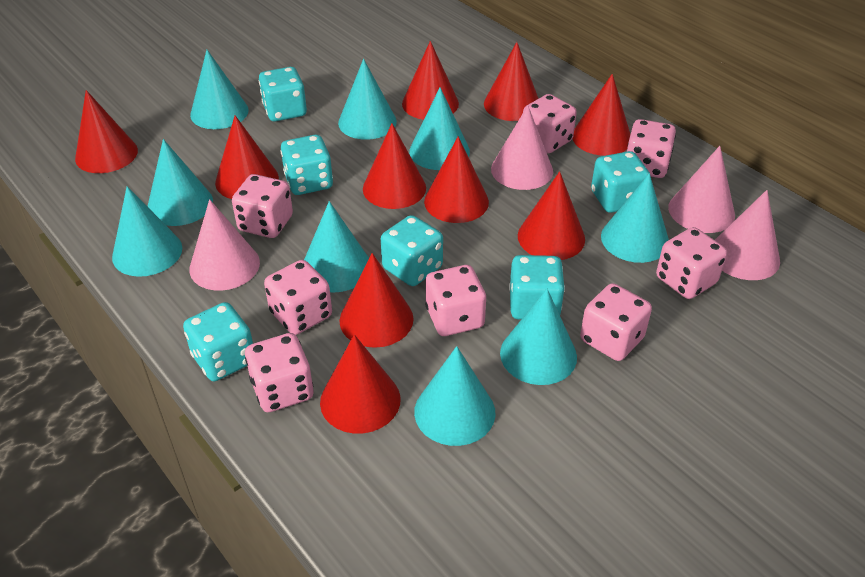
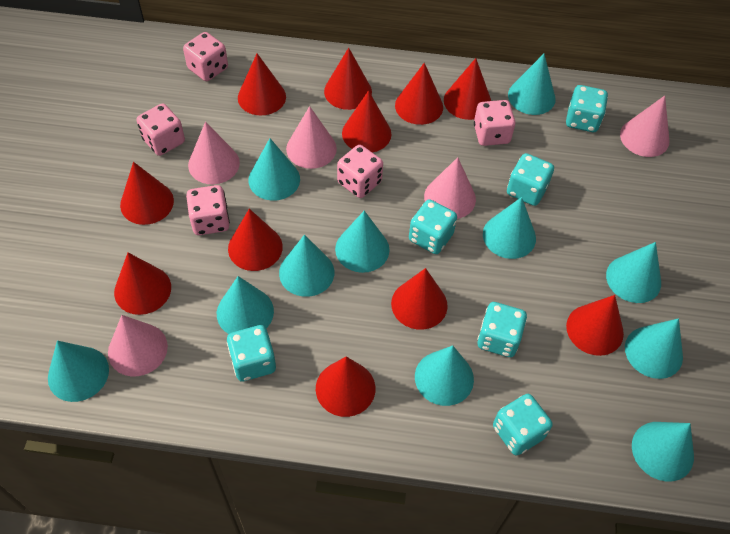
pink cone: 4 -> 5
pink dice: 8 -> 5
red cone: 10 -> 11
turquoise cone: 9 -> 11

